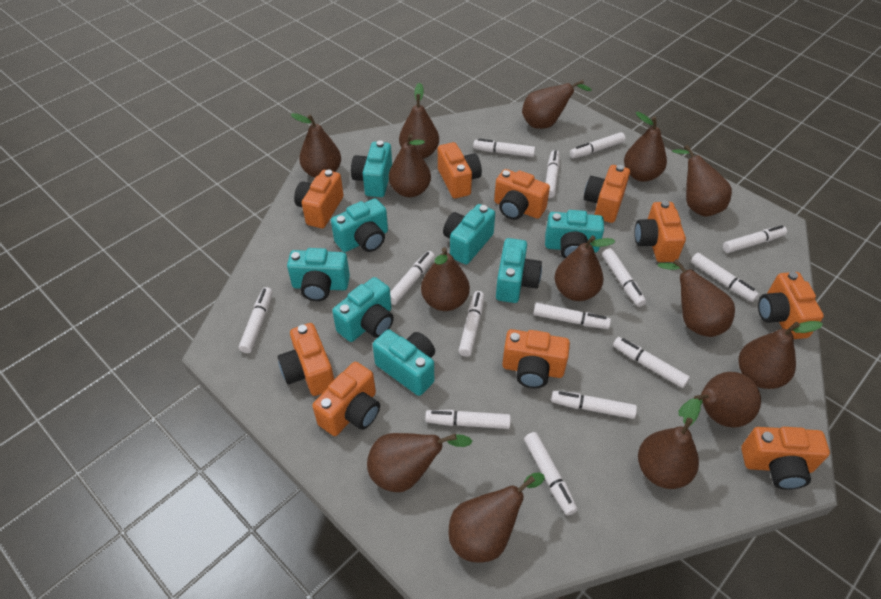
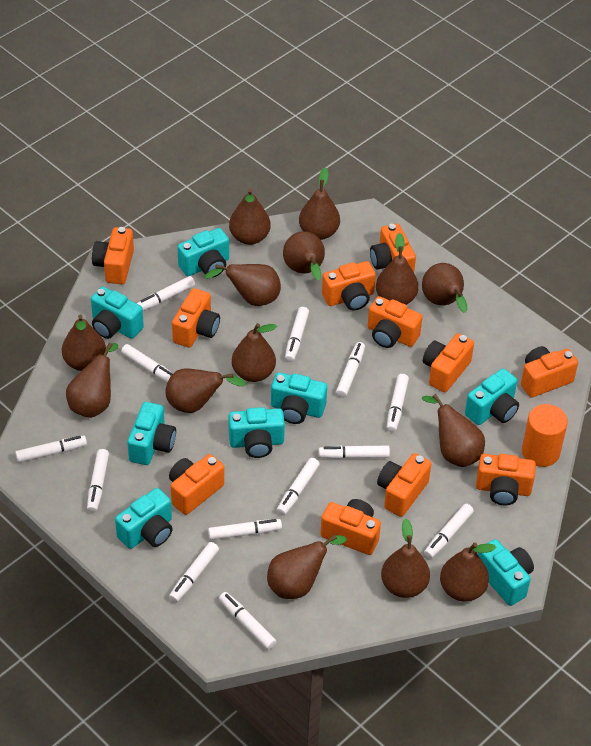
orange camera: 10 -> 11
orange cylinder: 0 -> 1
white marker: 14 -> 13

